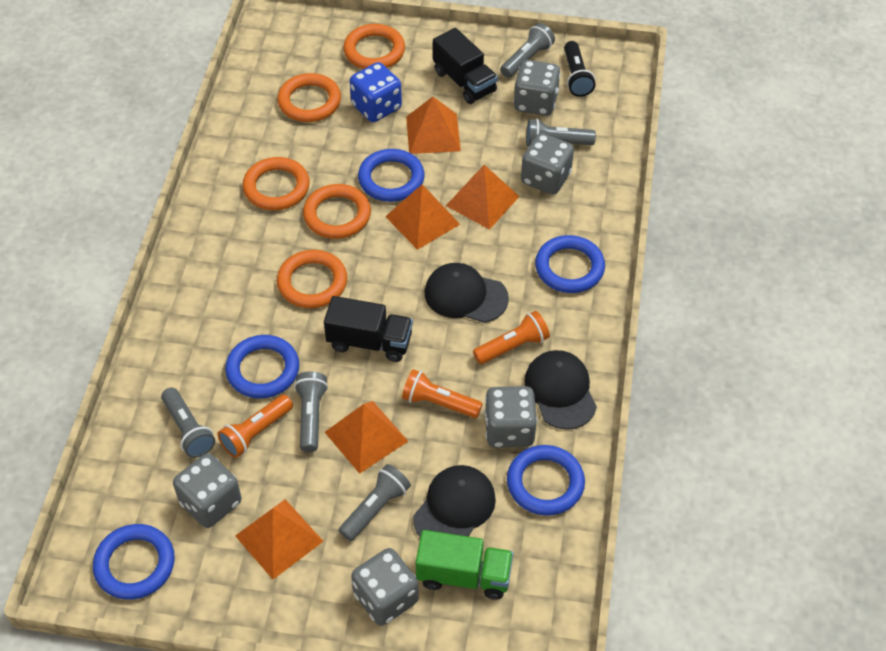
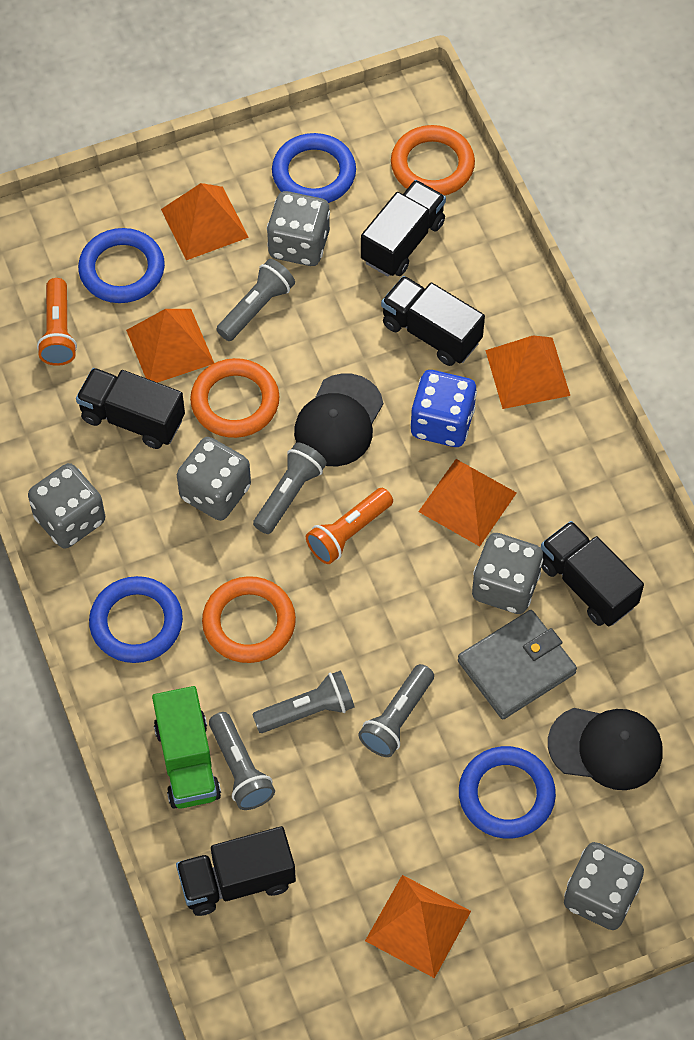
black cap: 3 -> 2
black flashlight: 1 -> 0
black truck: 2 -> 5
blue ring: 5 -> 4
grey wallet: 0 -> 1
orange flashlight: 3 -> 2
orange ring: 5 -> 3

